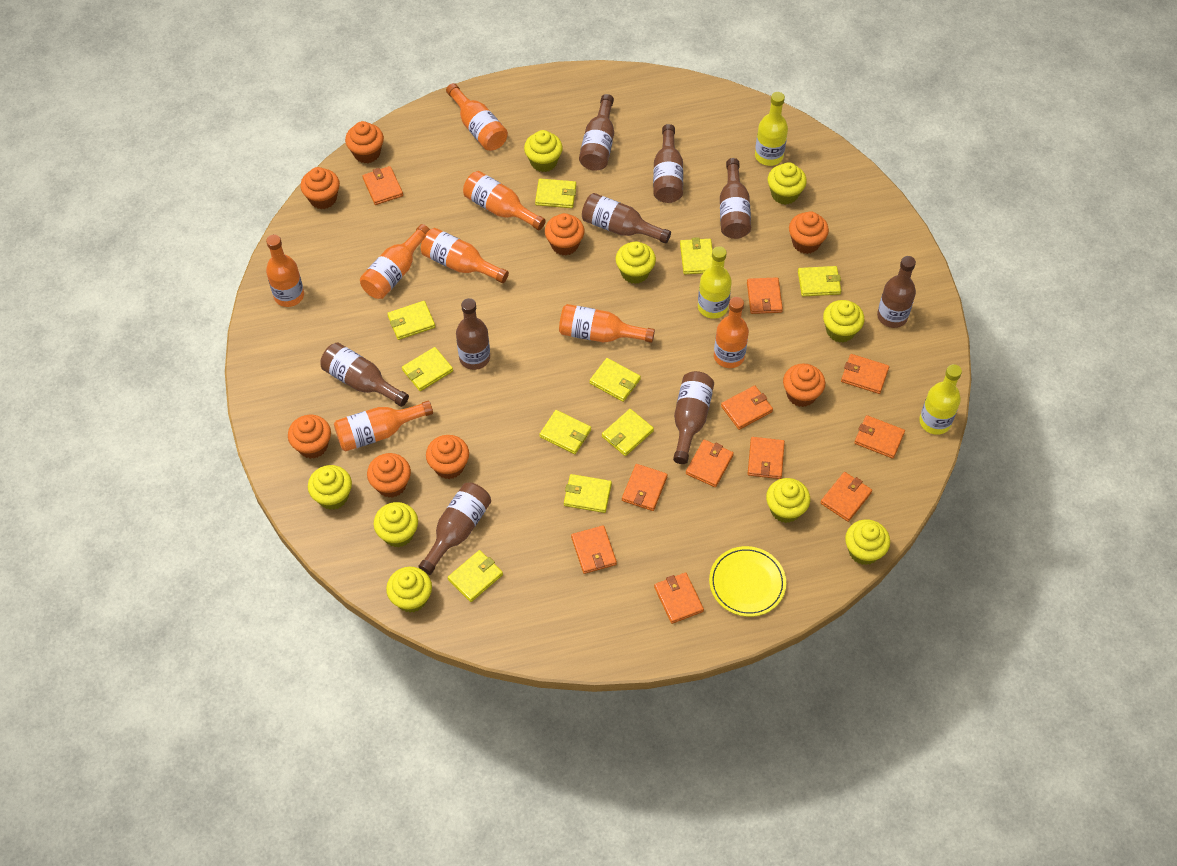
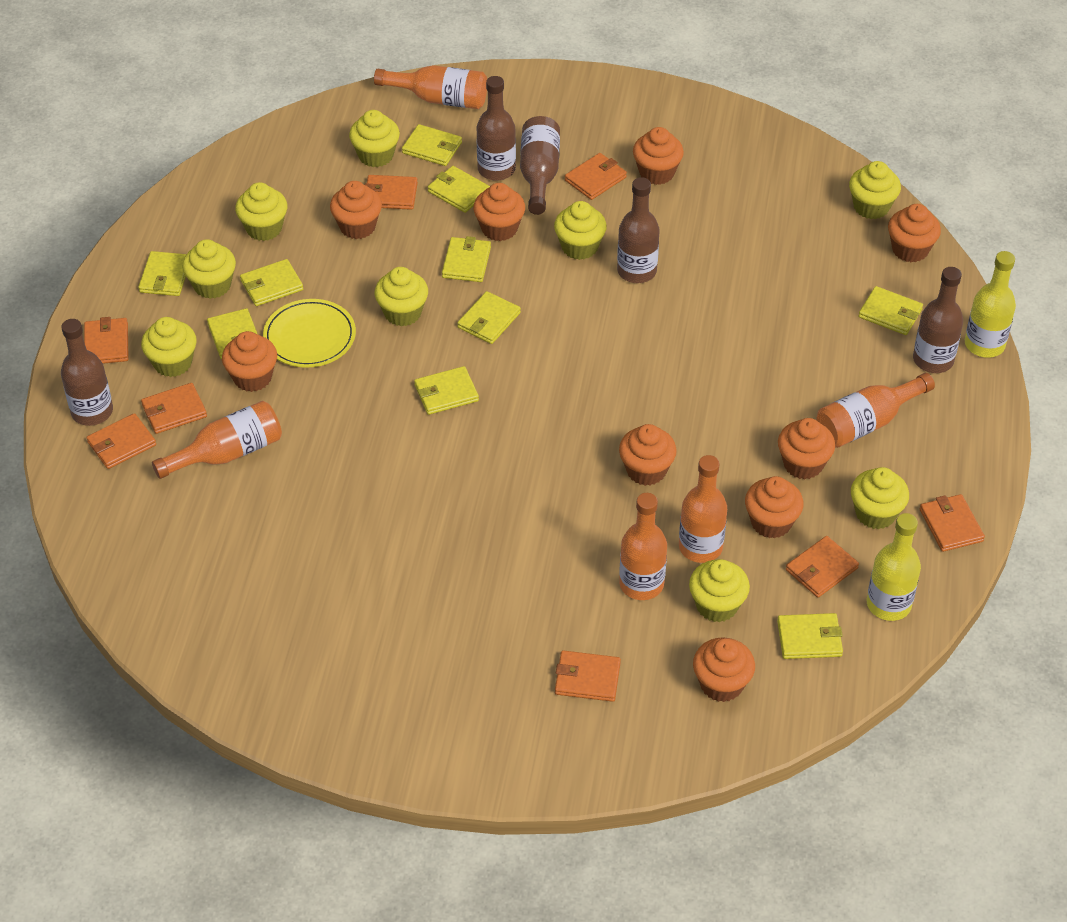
brown bottle: 9 -> 5
orange bottle: 8 -> 5
orange cupcake: 8 -> 9
orange wallet: 11 -> 8
yellow bottle: 3 -> 2

